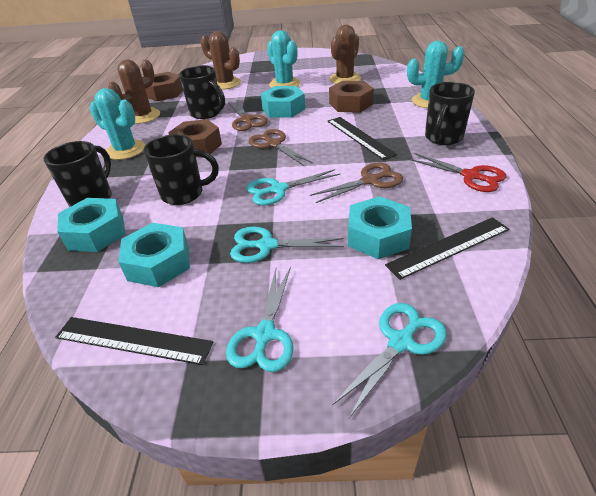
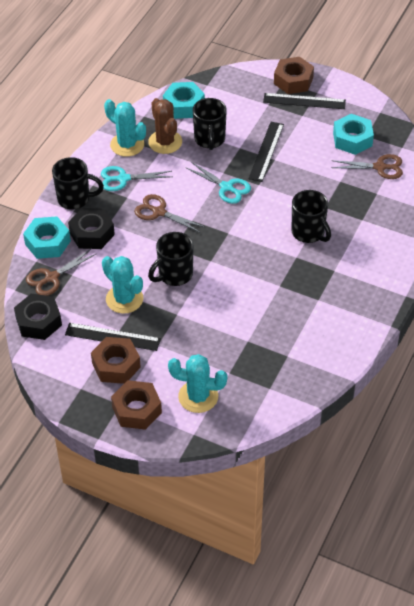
black nut: 0 -> 2
brown cactus: 3 -> 1
red scissors: 1 -> 0
turquoise nut: 4 -> 3
turquoise scissors: 4 -> 2

